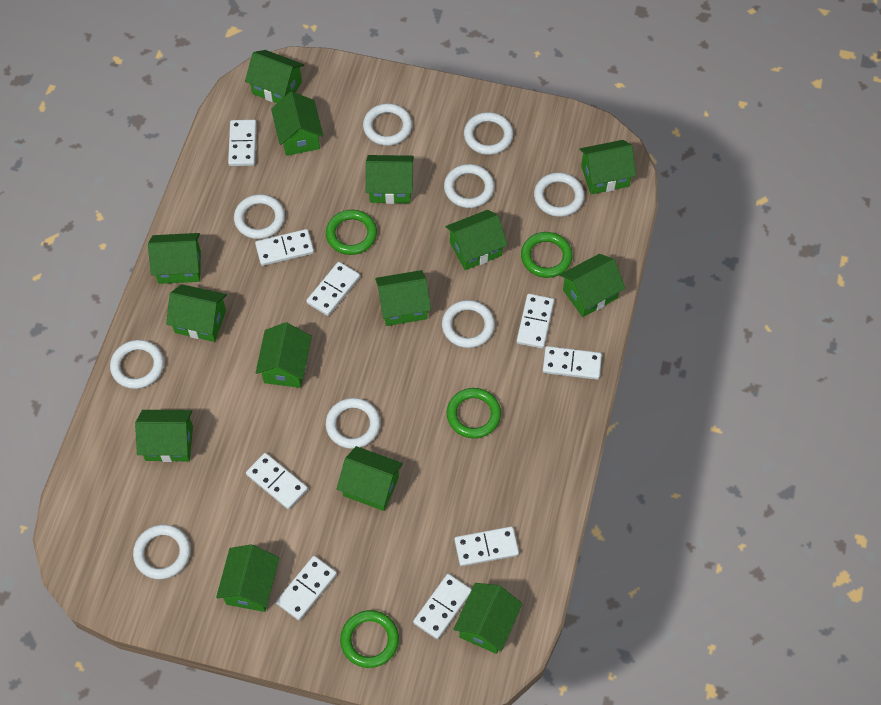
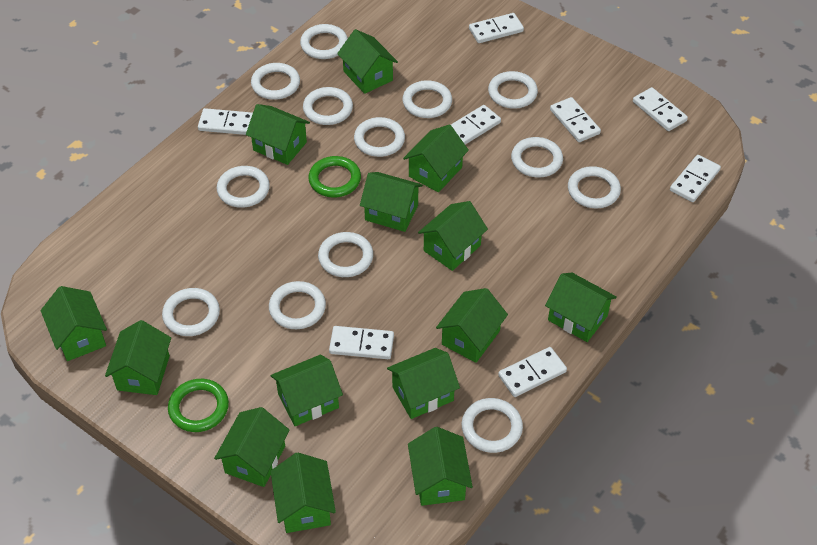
green ring: 4 -> 2
white domino: 9 -> 8
white ring: 9 -> 13

